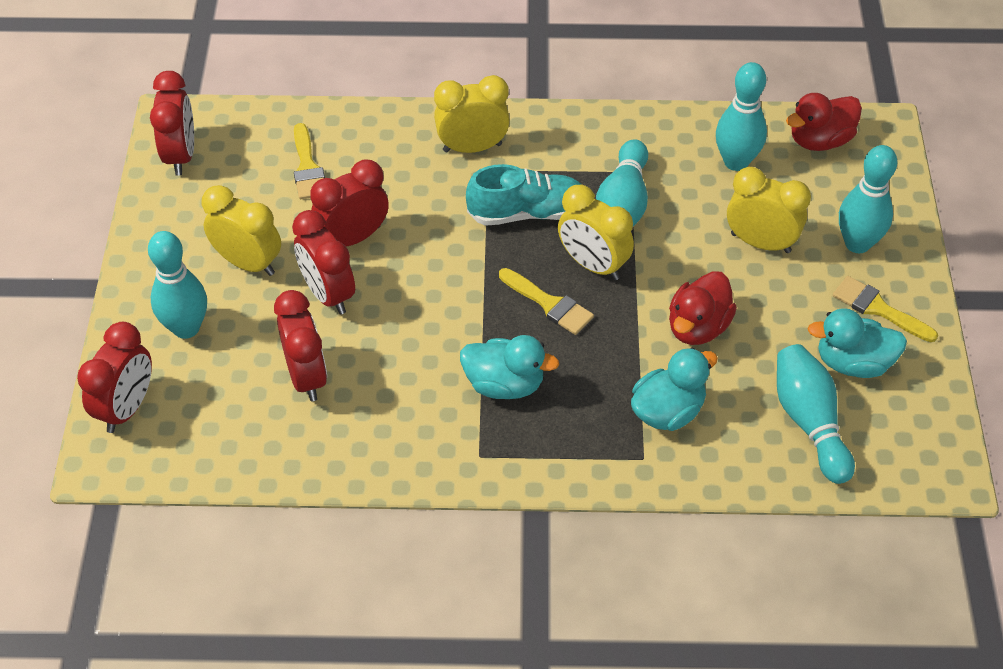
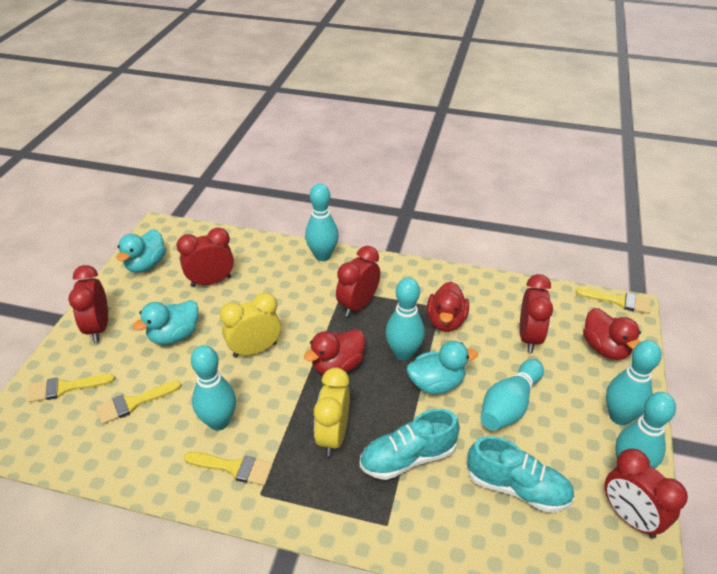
red duck: 2 -> 3
turquoise bowling pin: 5 -> 6
turquoise shoe: 1 -> 2
yellow brush: 3 -> 4
yellow clock: 4 -> 2

